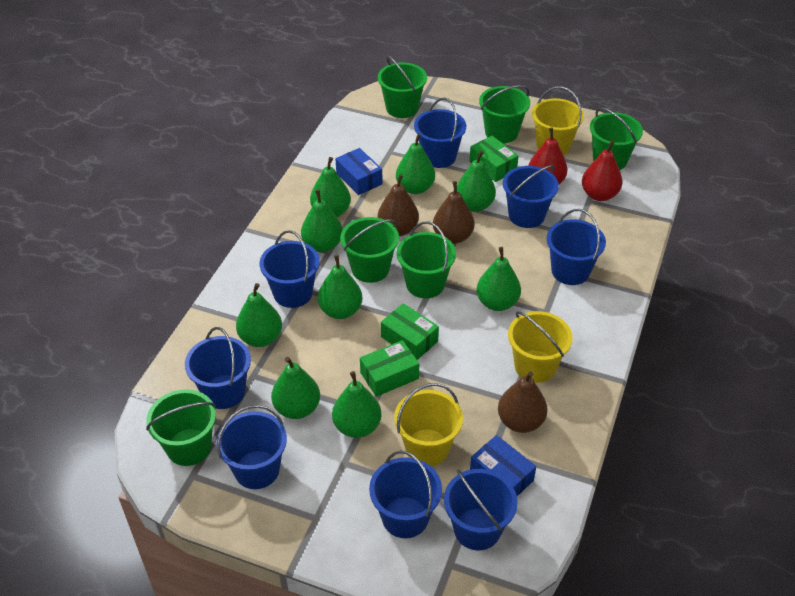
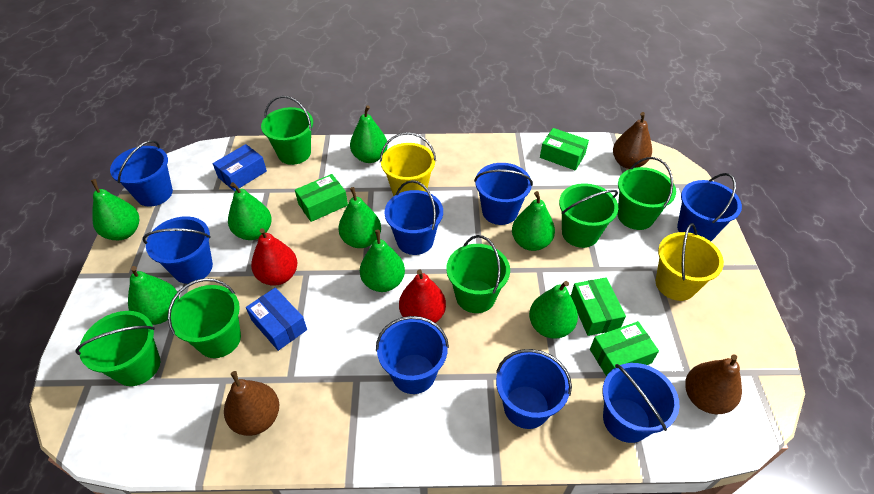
green box: 3 -> 4
green pear: 9 -> 8
yellow bucket: 3 -> 2

